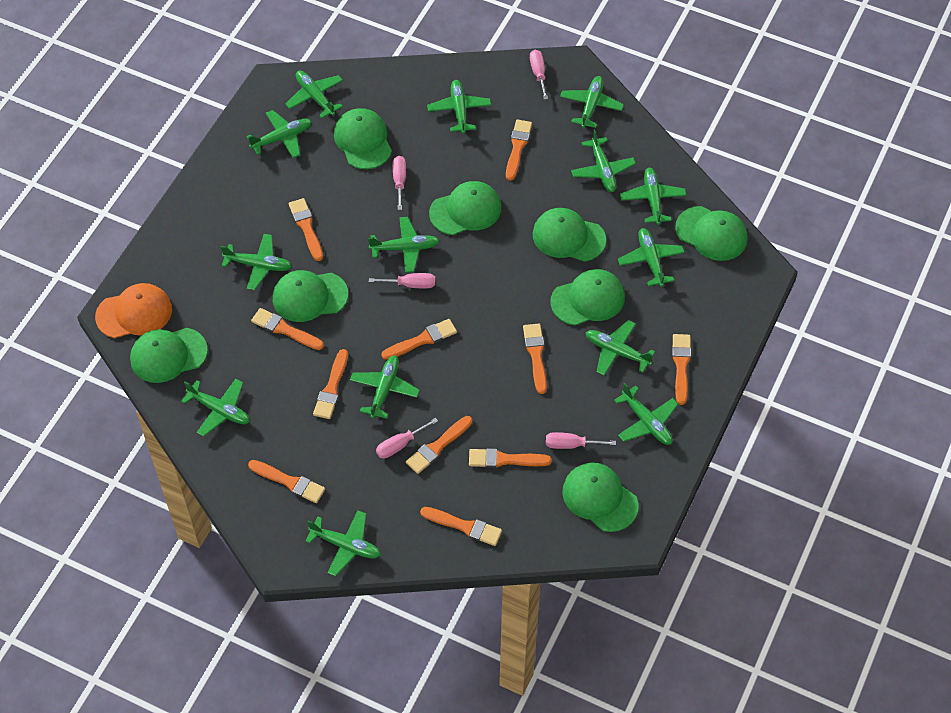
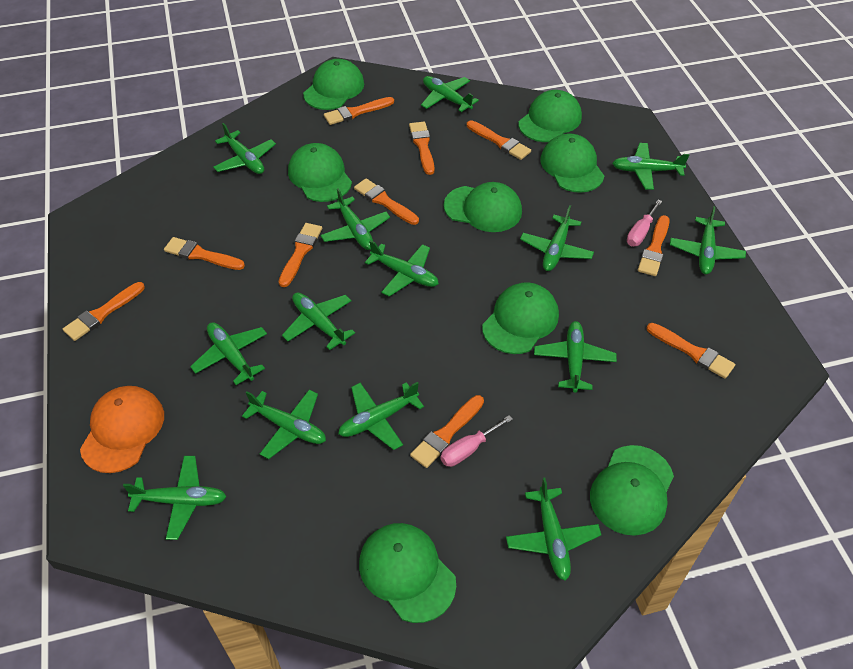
orange brush: 11 -> 10
pink screwdriver: 5 -> 2

